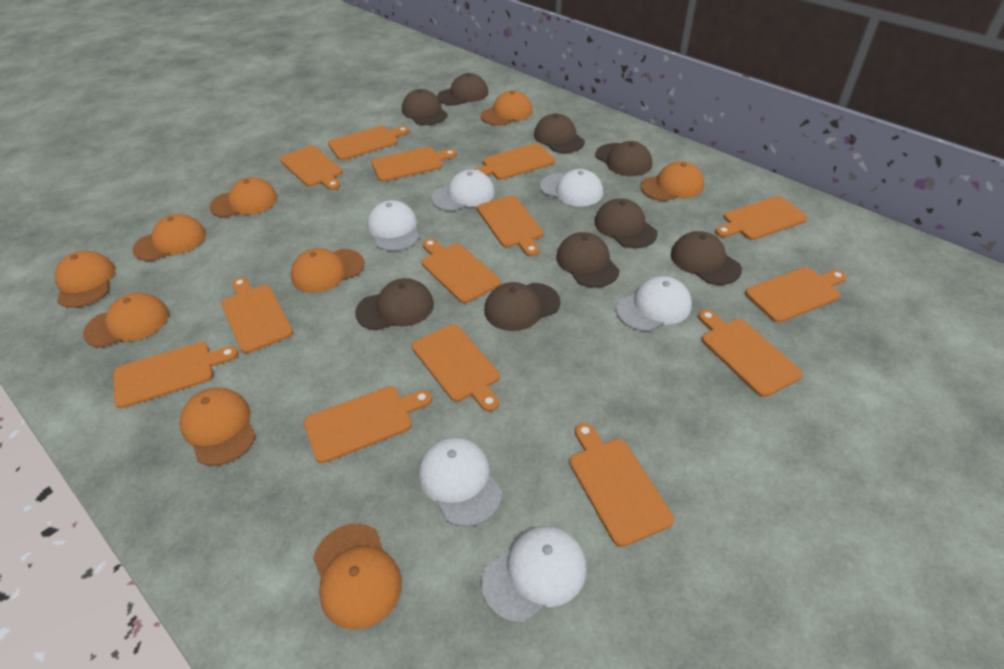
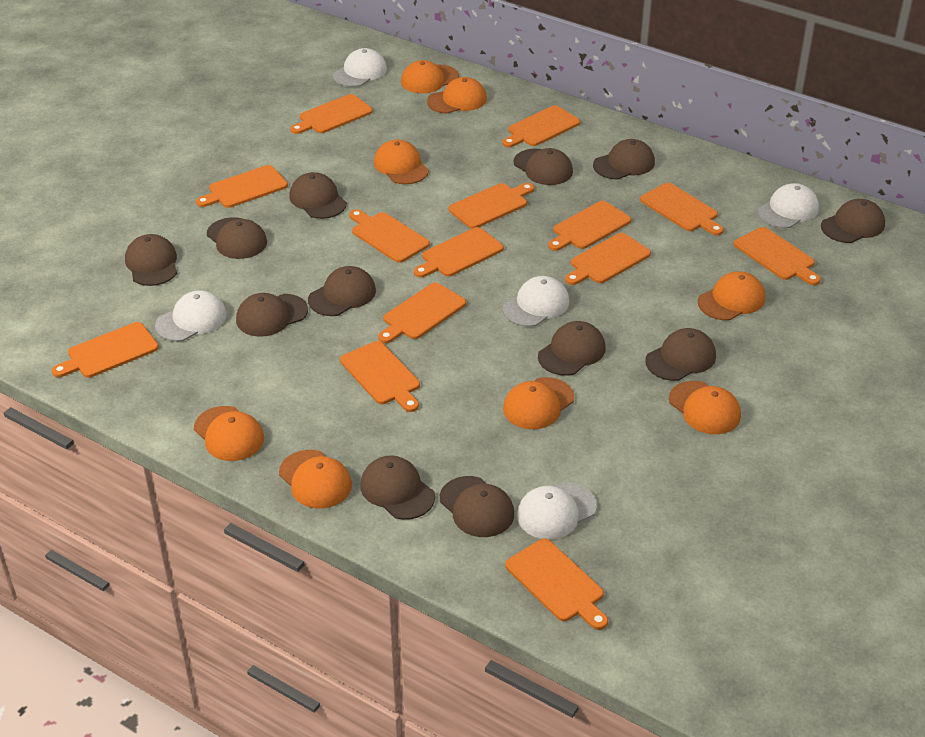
brown cap: 9 -> 12
orange cap: 9 -> 8
white cap: 6 -> 5

